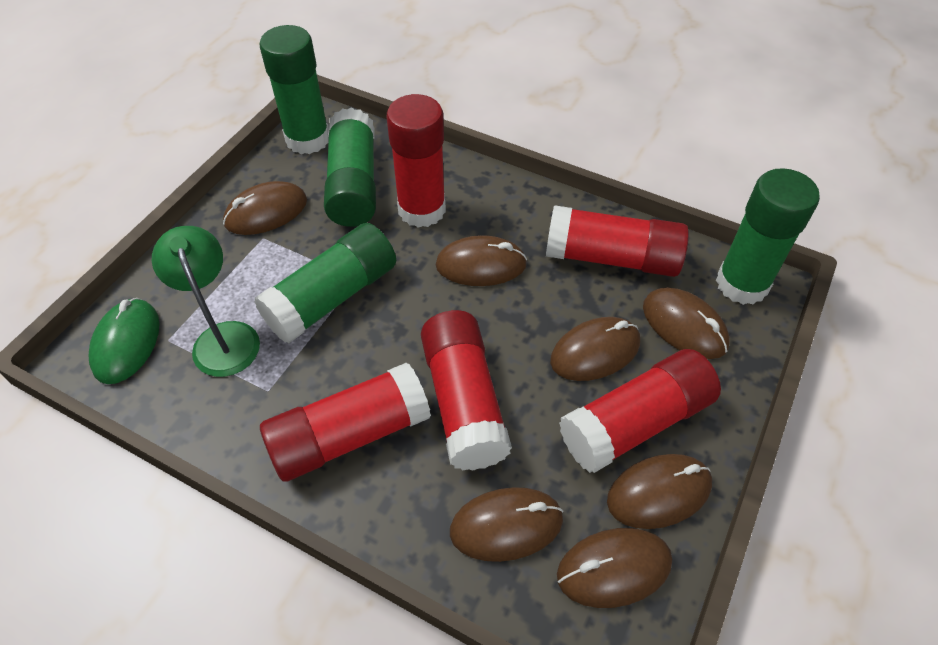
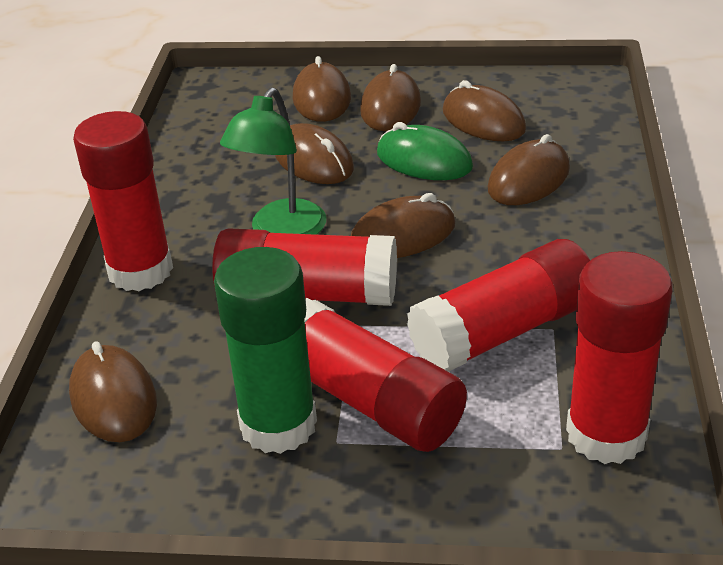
green glue stick: 4 -> 1

